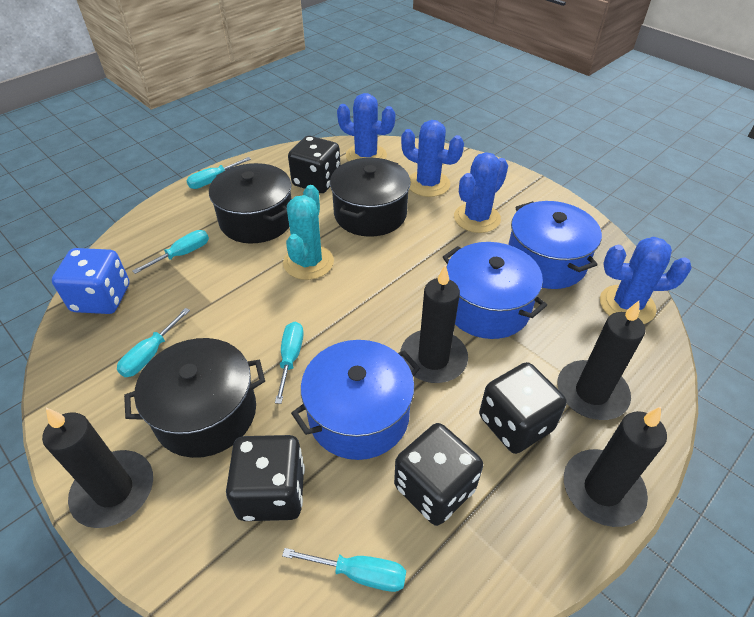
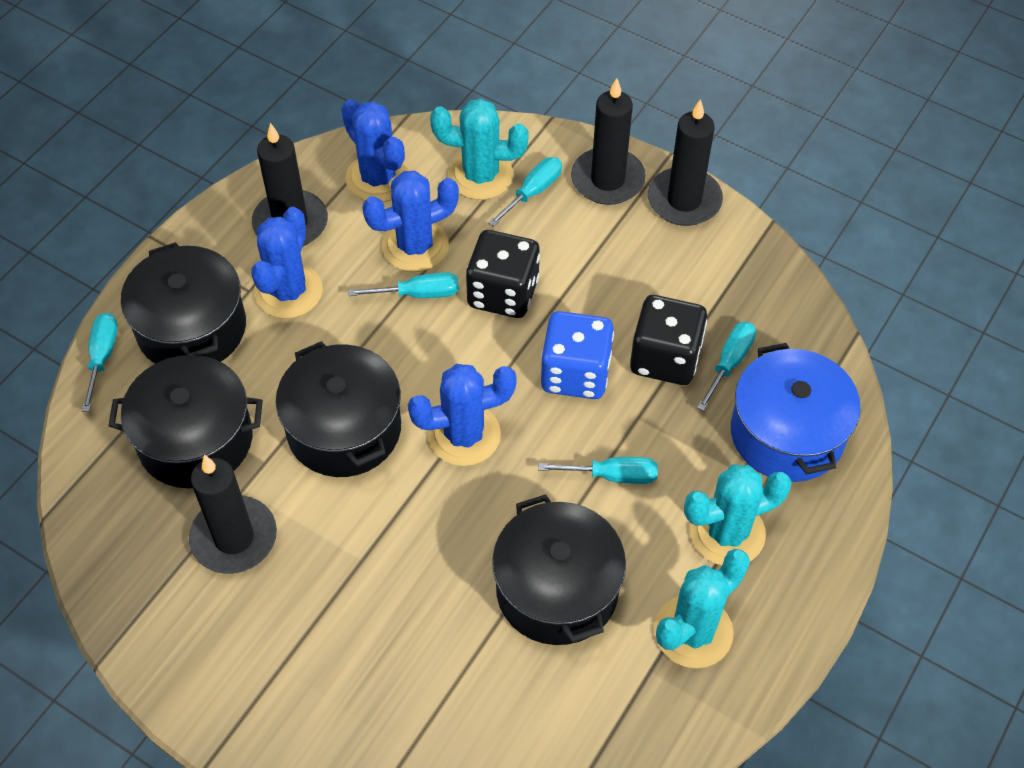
black dice: 4 -> 2
black pot: 3 -> 4
blue pot: 3 -> 1
turquoise cactus: 1 -> 3

